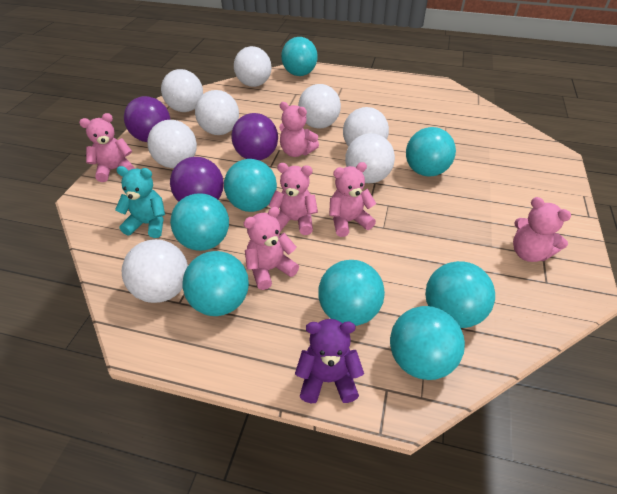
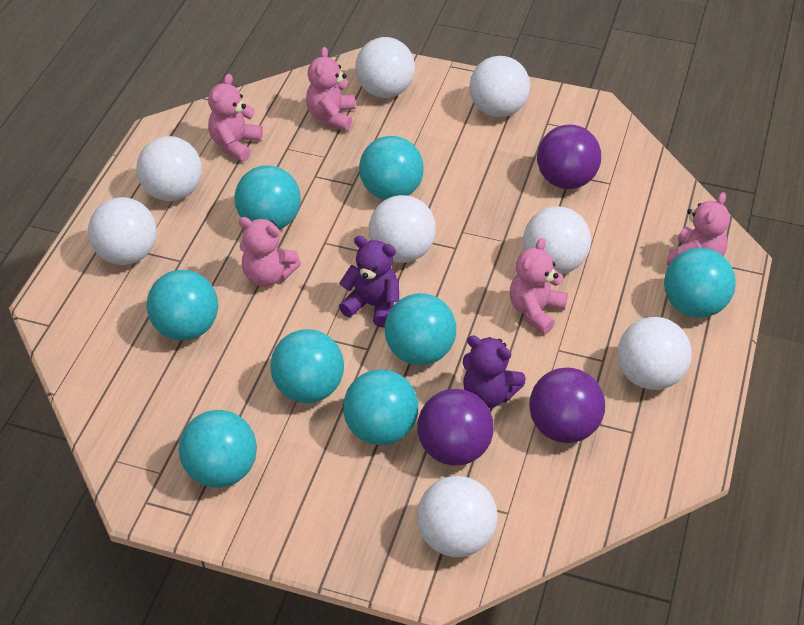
pink teddy bear: 6 -> 5
purple teddy bear: 1 -> 2
turquoise teddy bear: 1 -> 0

